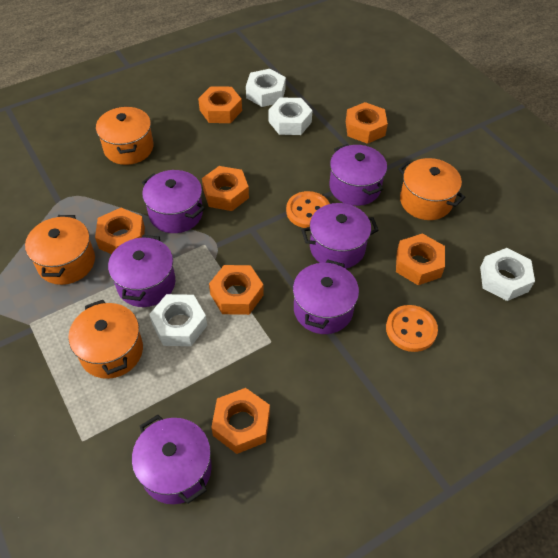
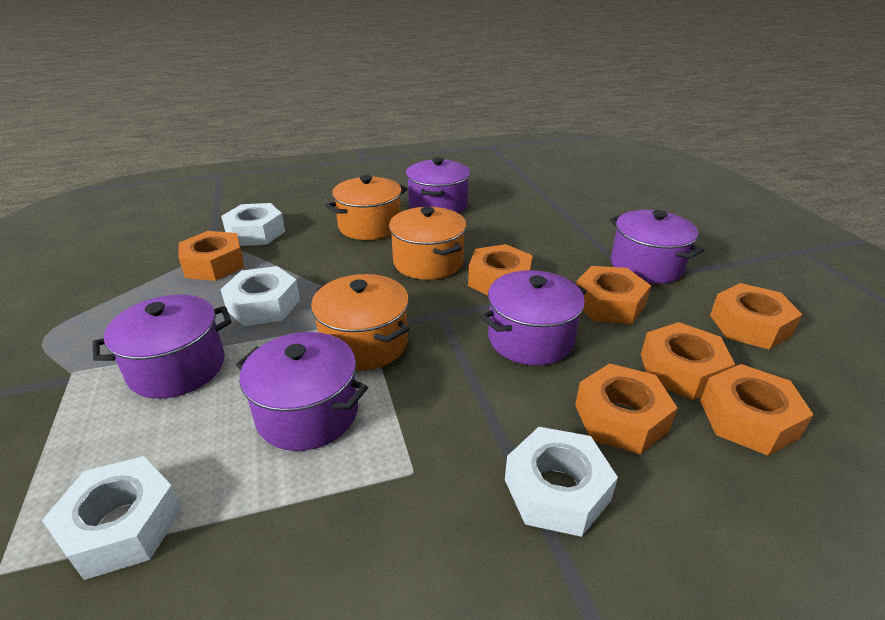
orange button: 2 -> 0
orange pot: 4 -> 3
purple pot: 6 -> 5

